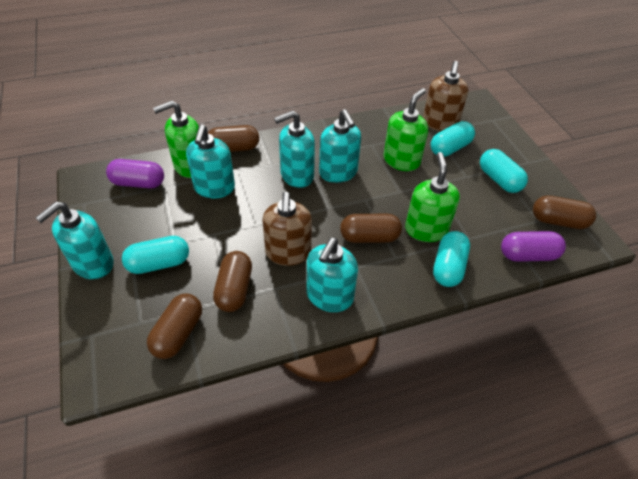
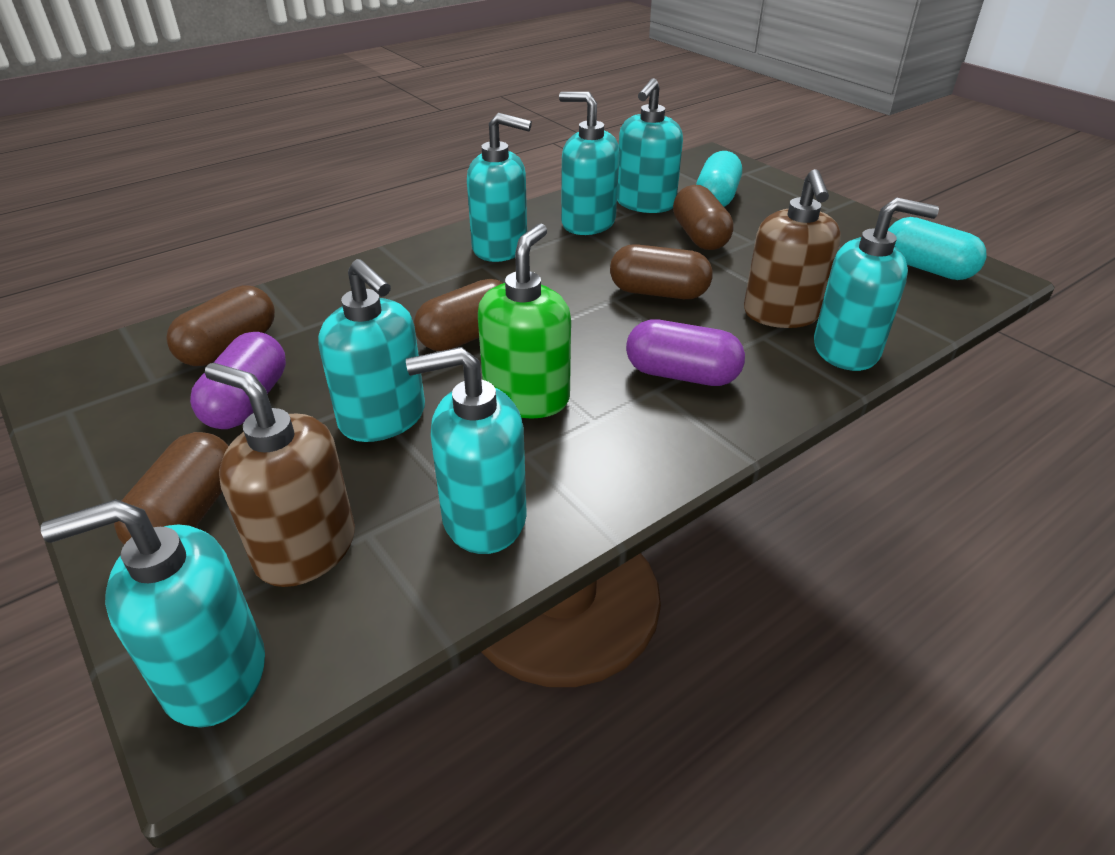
green soap dispenser: 3 -> 1
turquoise capsule: 4 -> 2
turquoise soap dispenser: 5 -> 7

